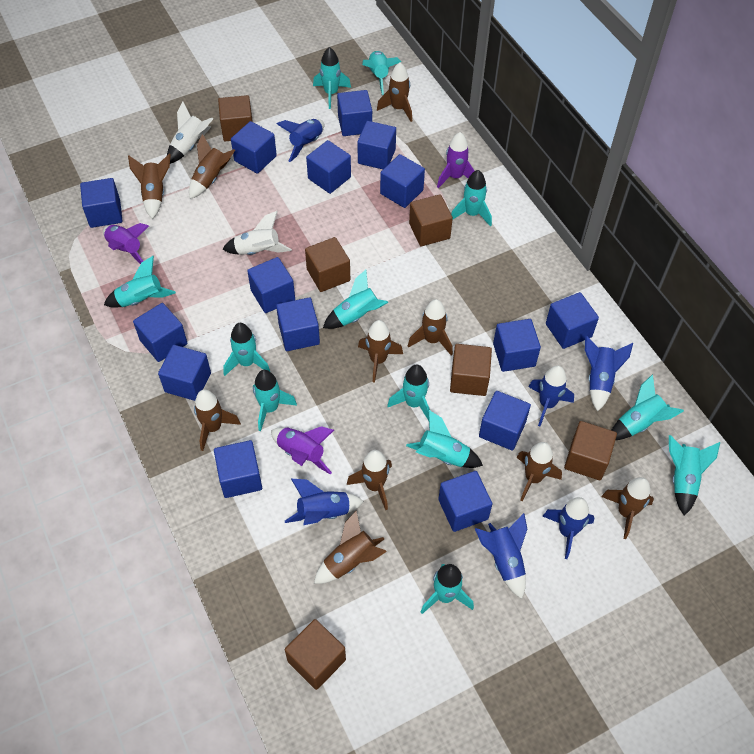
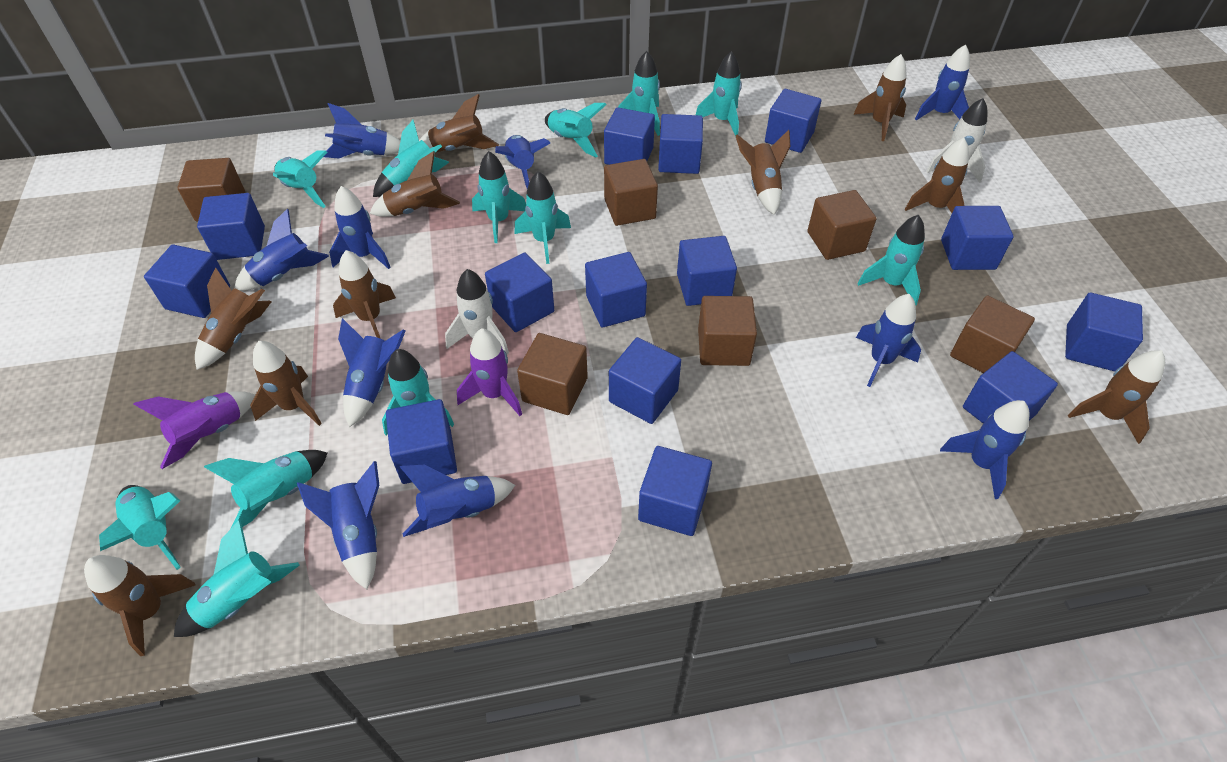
blue cube: 15 -> 14
blue rocket: 6 -> 10
purple rocket: 3 -> 2

